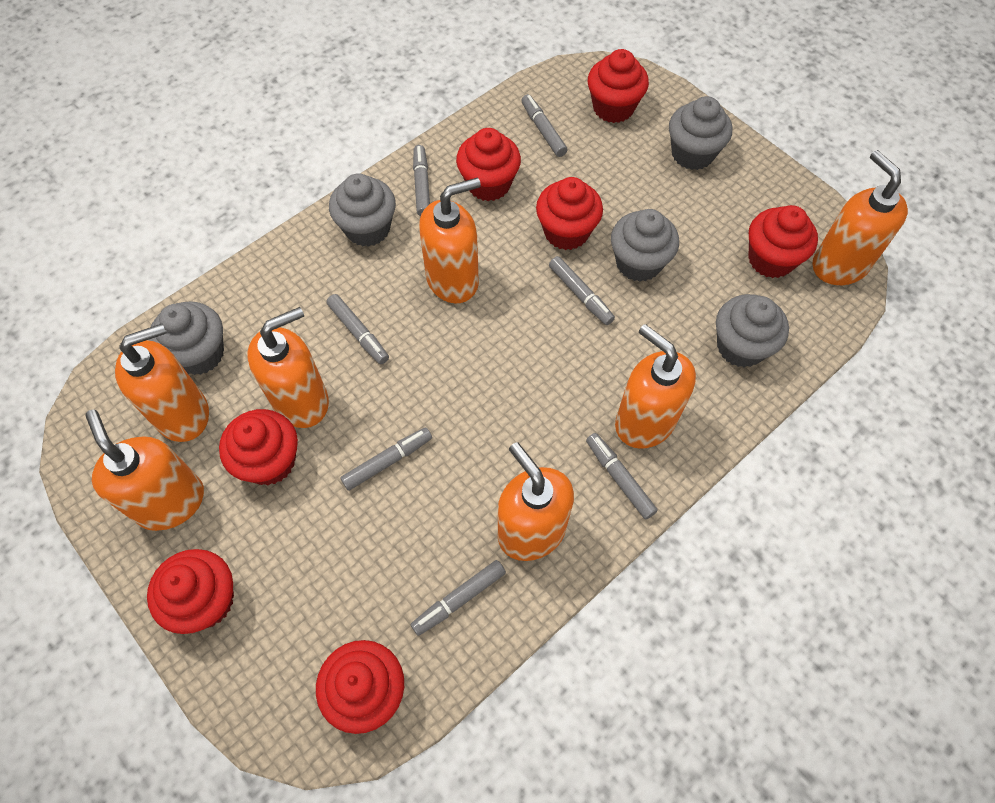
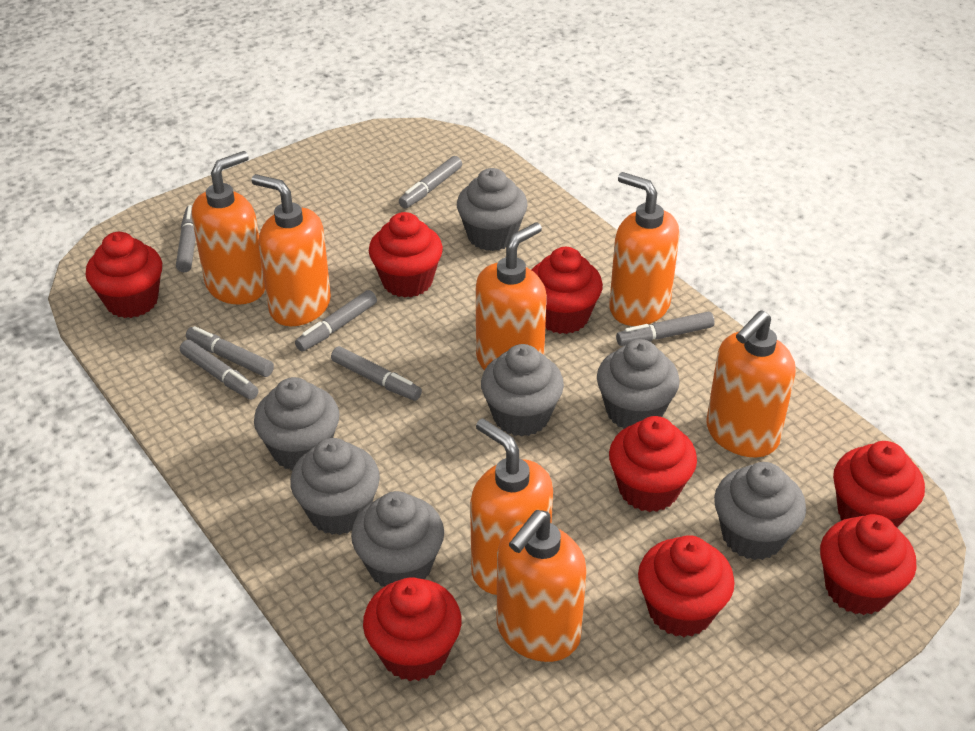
grey cupcake: 5 -> 7
red cupcake: 7 -> 8

